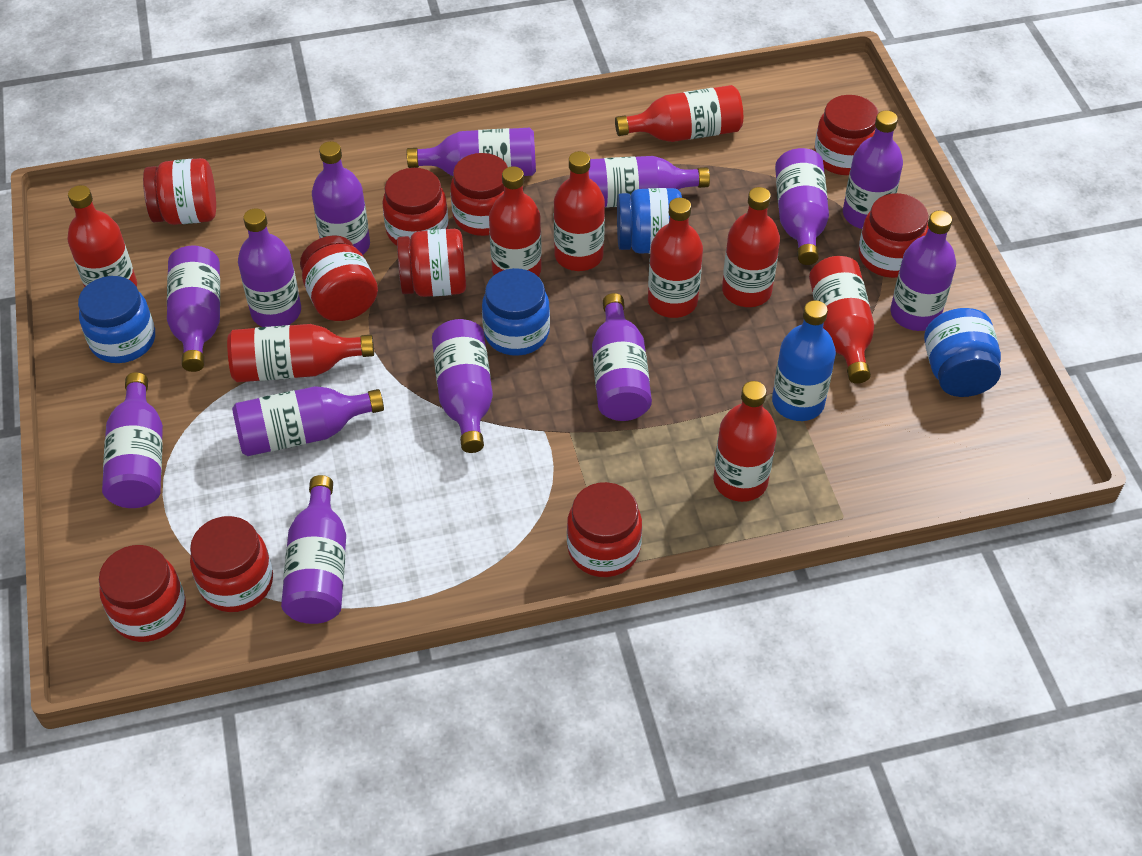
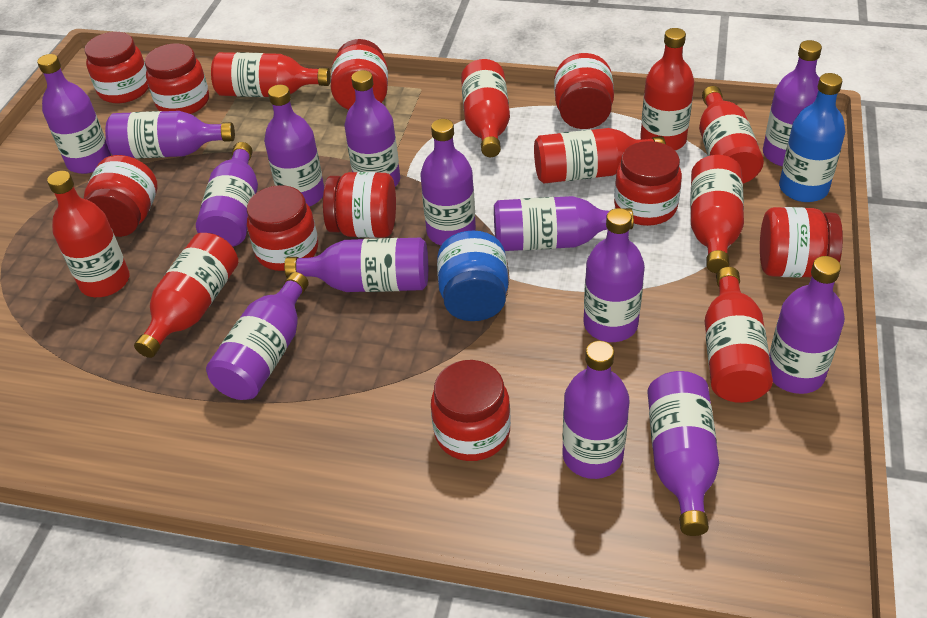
blue jar: 4 -> 1
purple bottle: 13 -> 14

